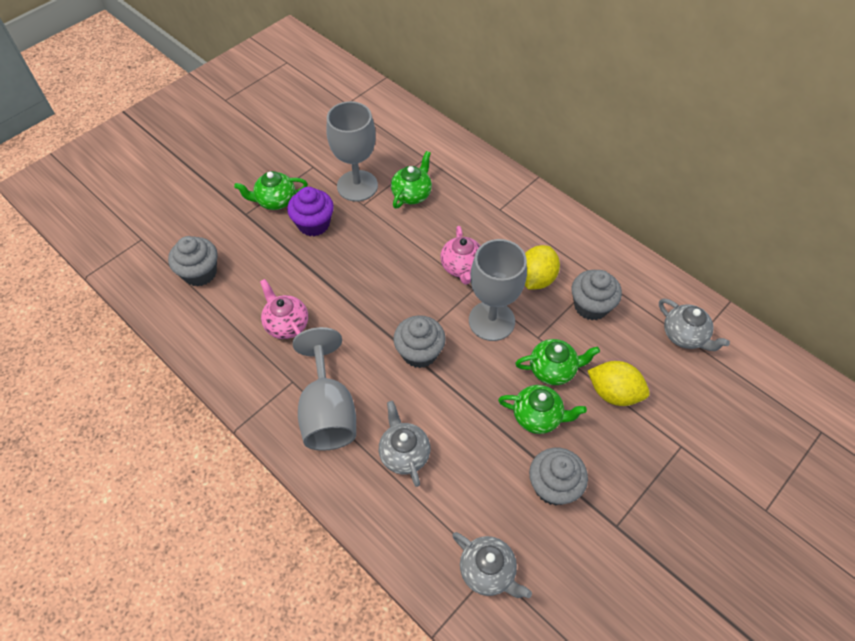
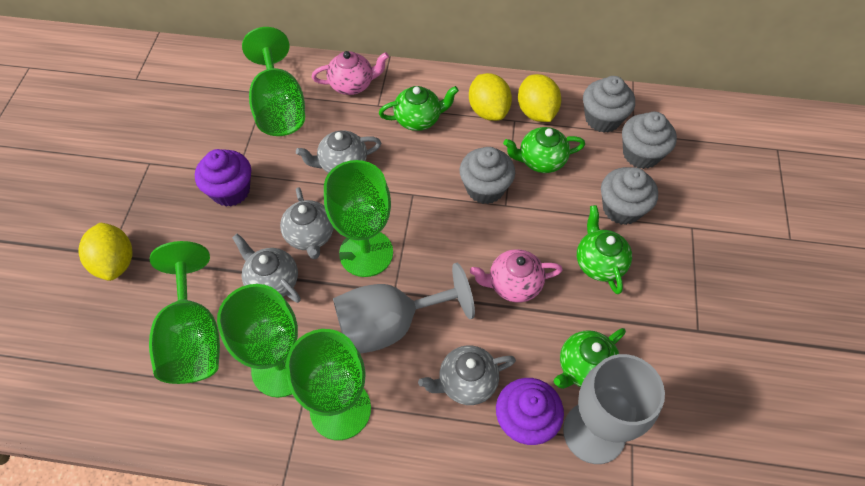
green goblet: 0 -> 5
grey goblet: 3 -> 2
grey teapot: 3 -> 4
purple cupcake: 1 -> 2
yellow lemon: 2 -> 3

